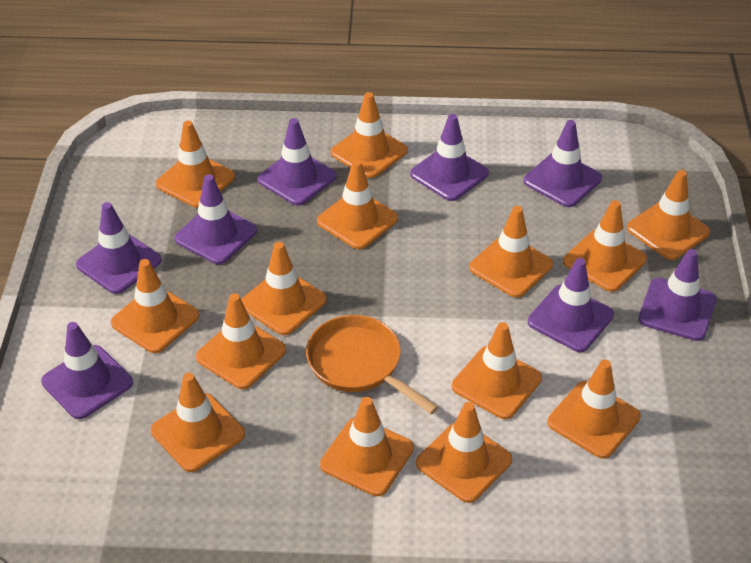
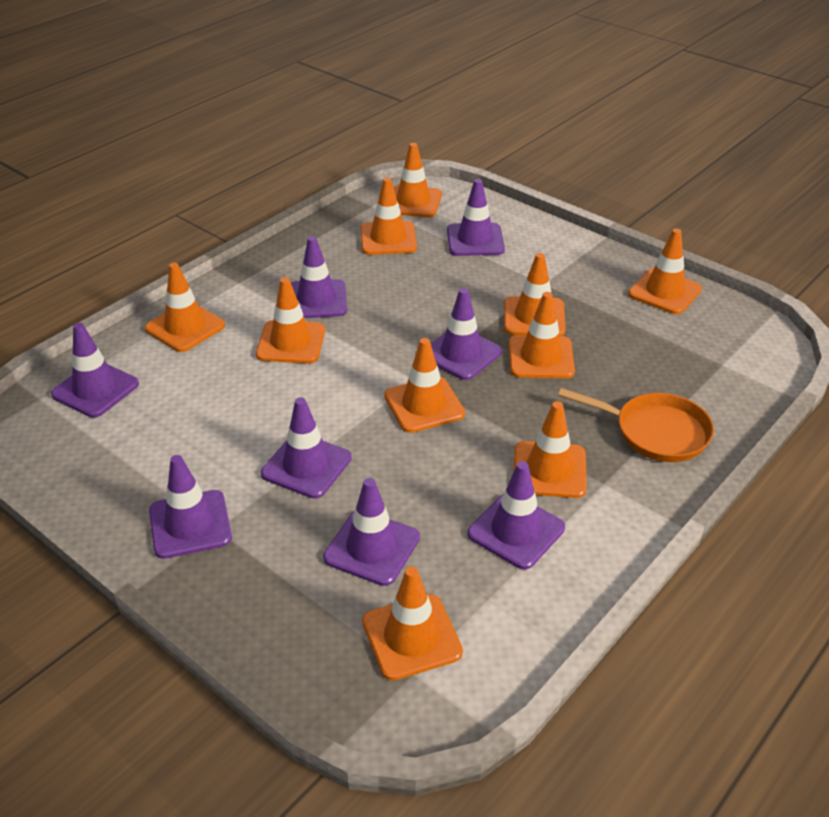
orange traffic cone: 14 -> 10

